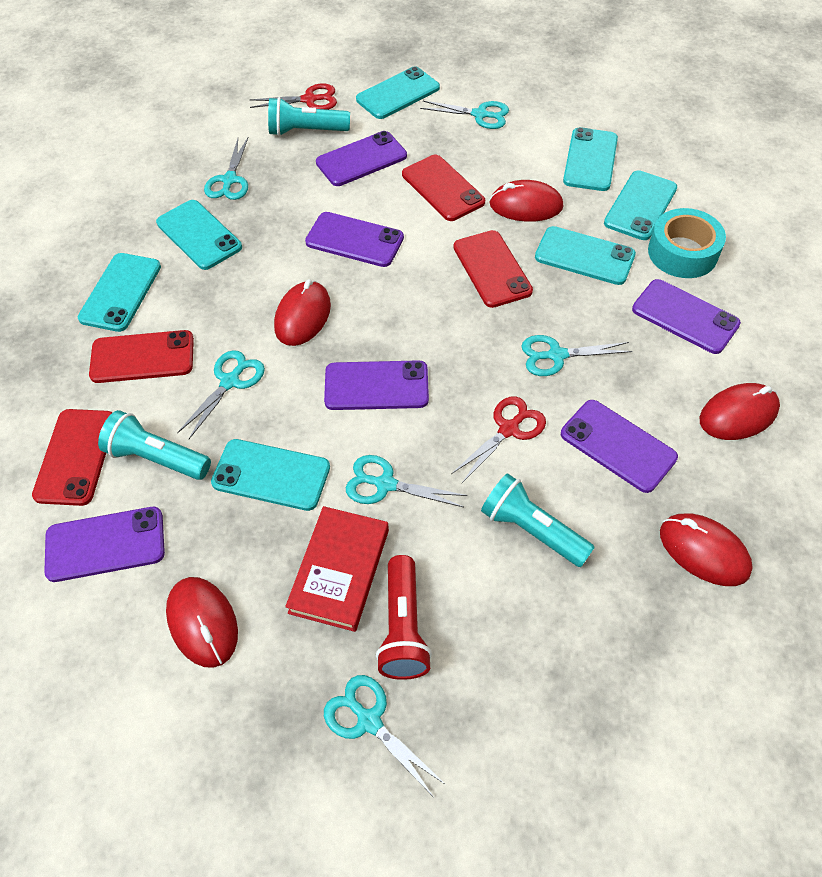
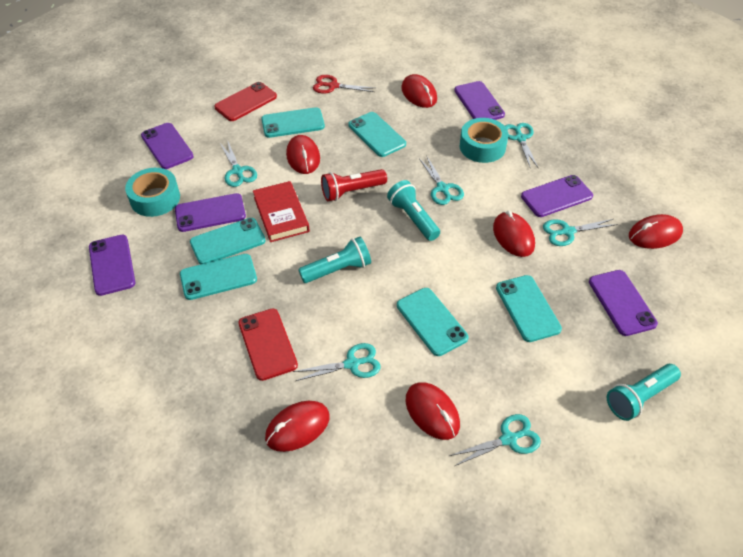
red mouse: 5 -> 6
red phone: 4 -> 2
red scissors: 2 -> 1
turquoise phone: 7 -> 6
turquoise tape: 1 -> 2

